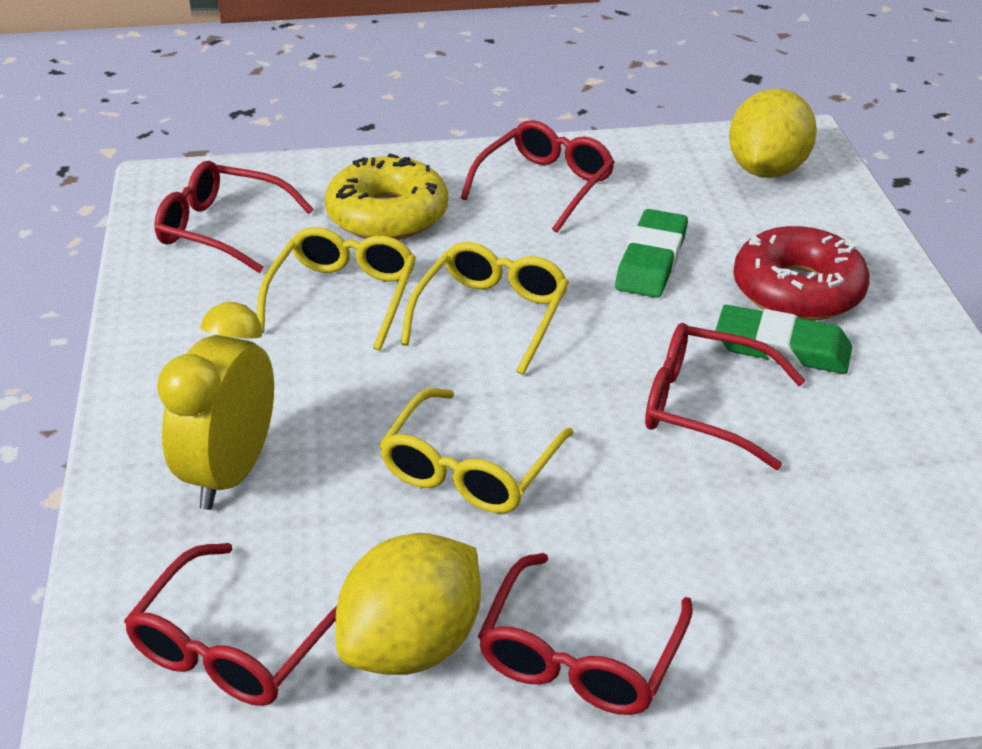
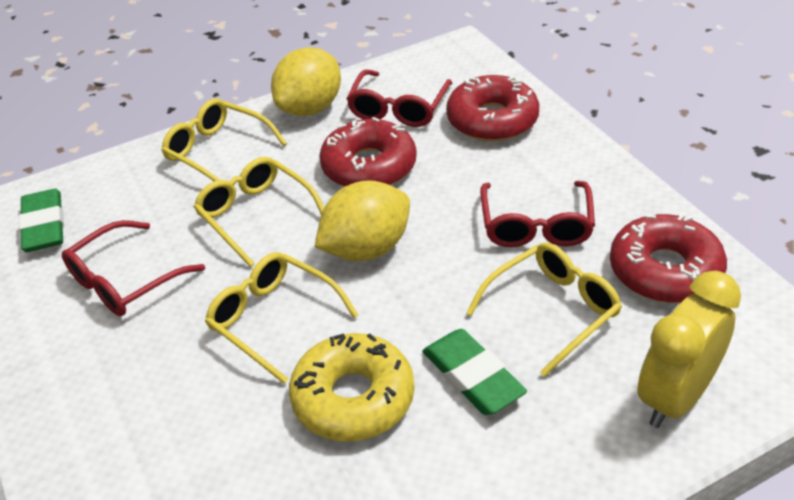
red donut: 1 -> 3
red glasses: 5 -> 3
yellow glasses: 3 -> 4

